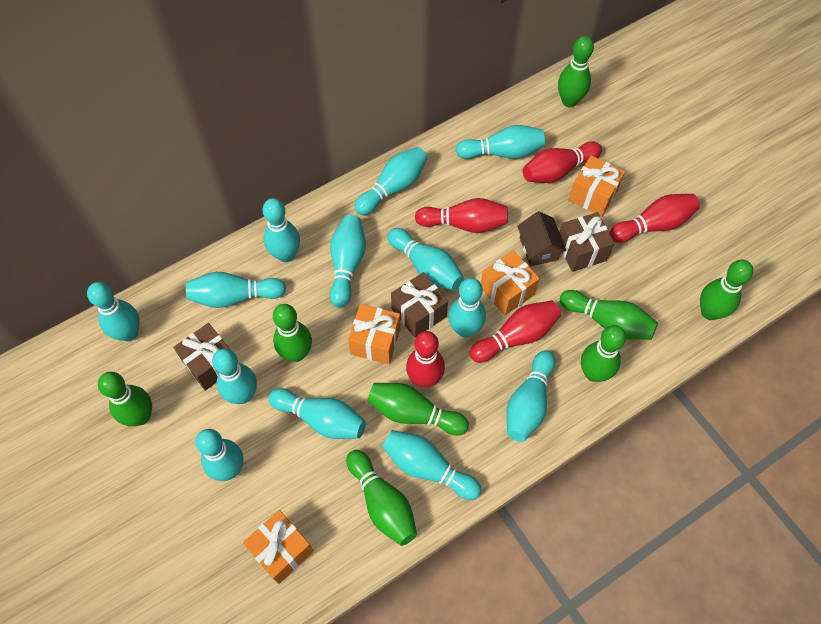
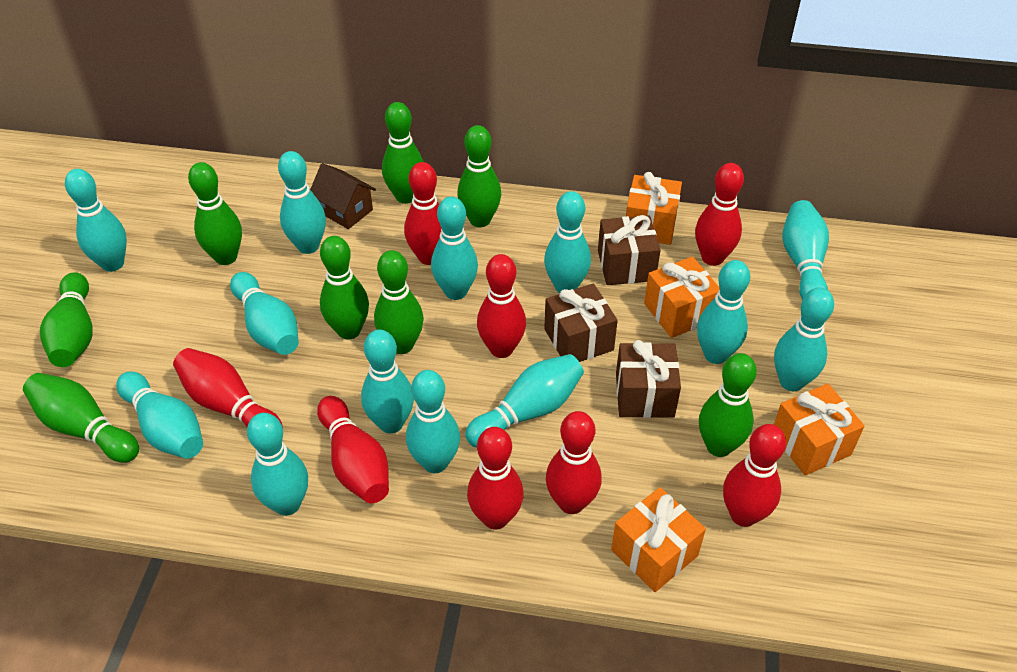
red bowling pin: 5 -> 8

